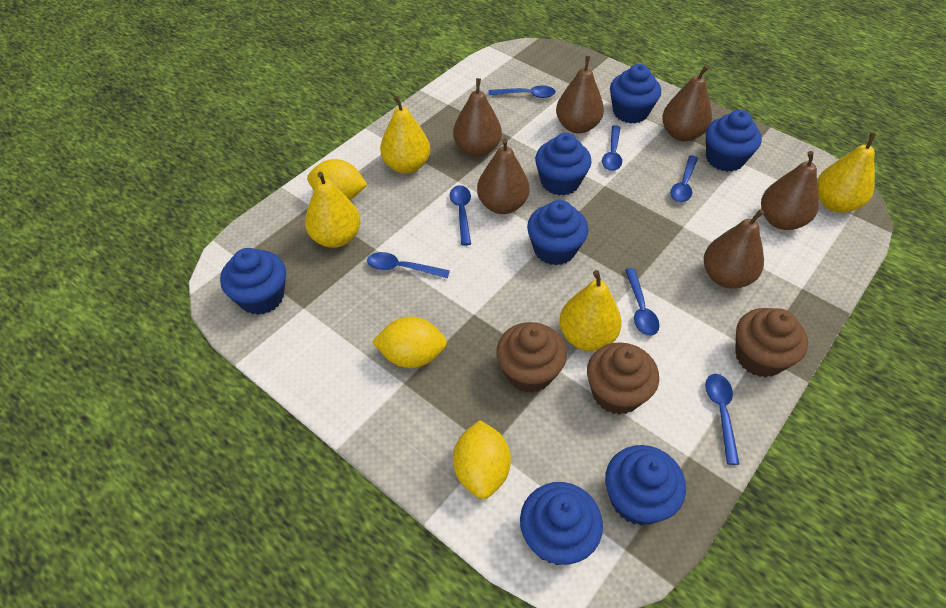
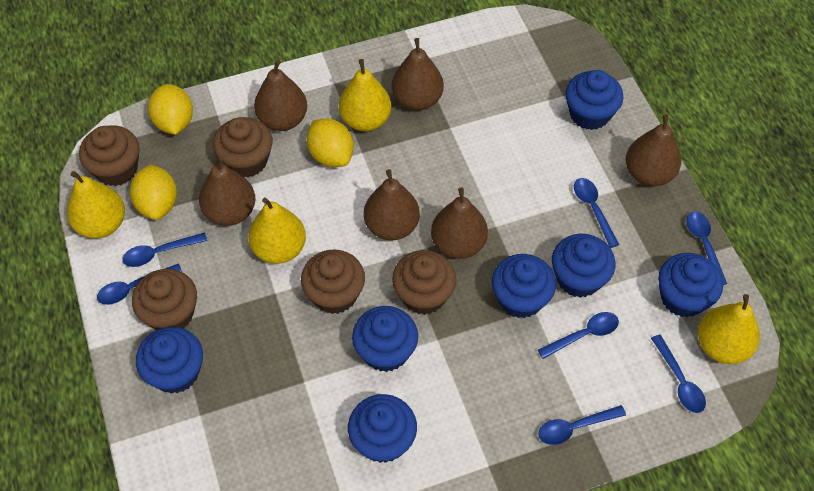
brown cupcake: 3 -> 5

